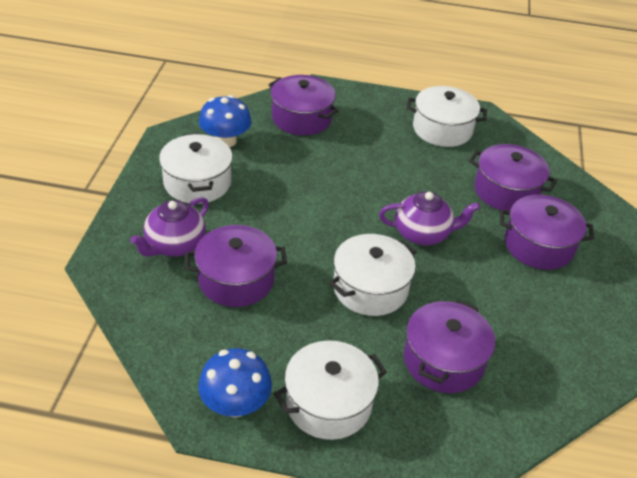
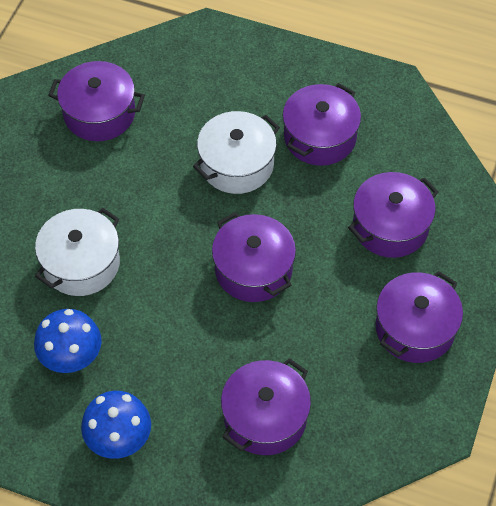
purple pot: 5 -> 6
purple teapot: 2 -> 0
white pot: 4 -> 2

